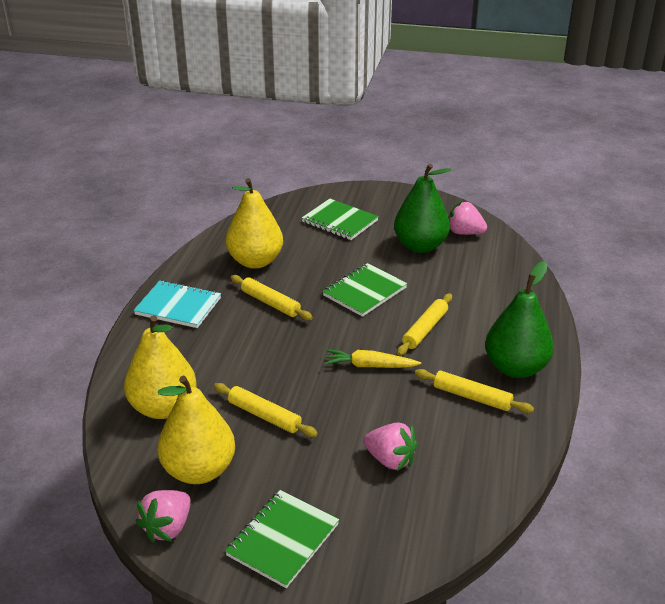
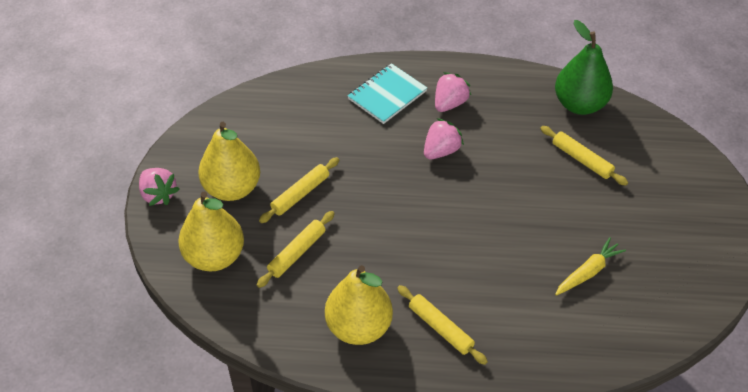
green notebook: 3 -> 0
green pear: 2 -> 1

